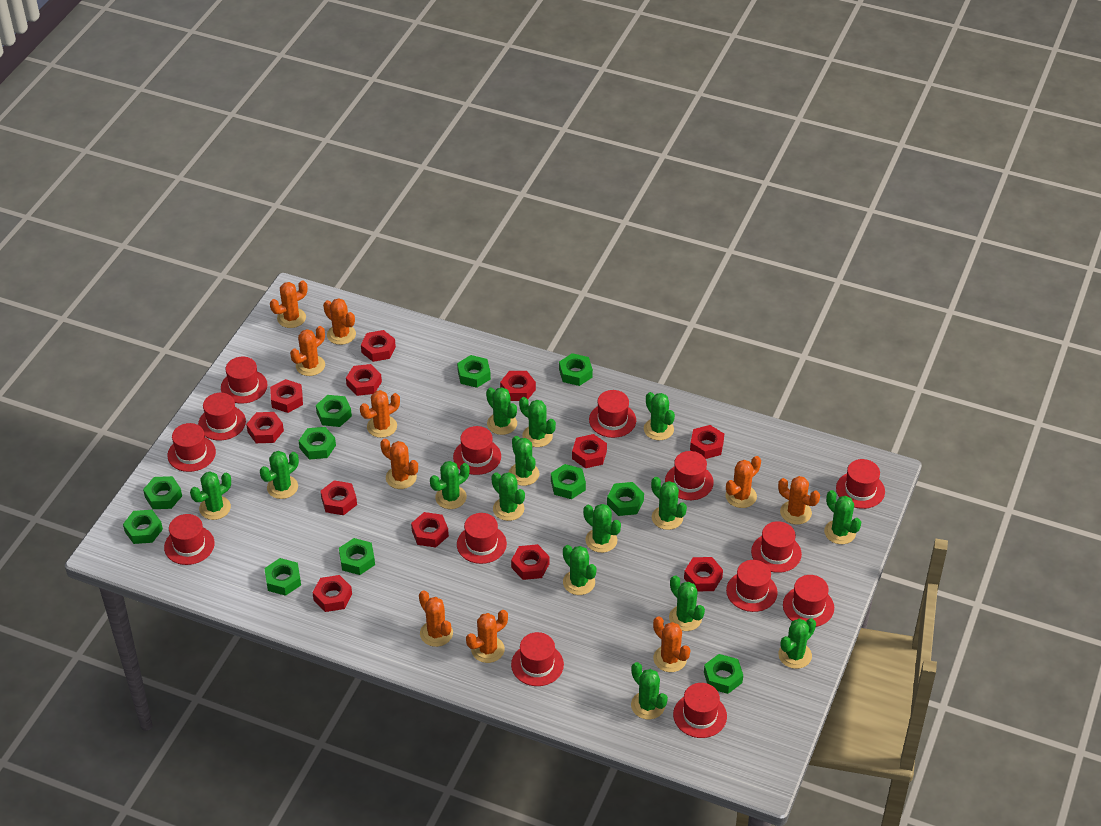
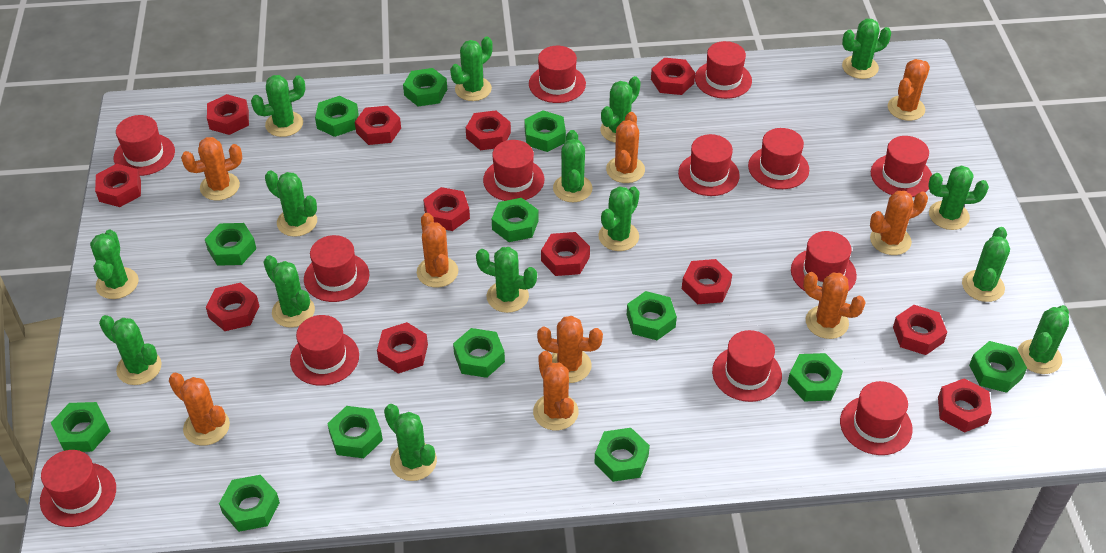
green nut: 11 -> 13
orange cactus: 10 -> 9
red hat: 14 -> 13

